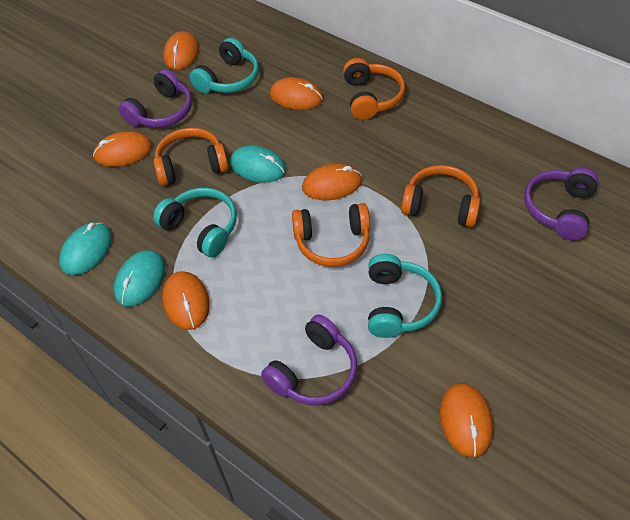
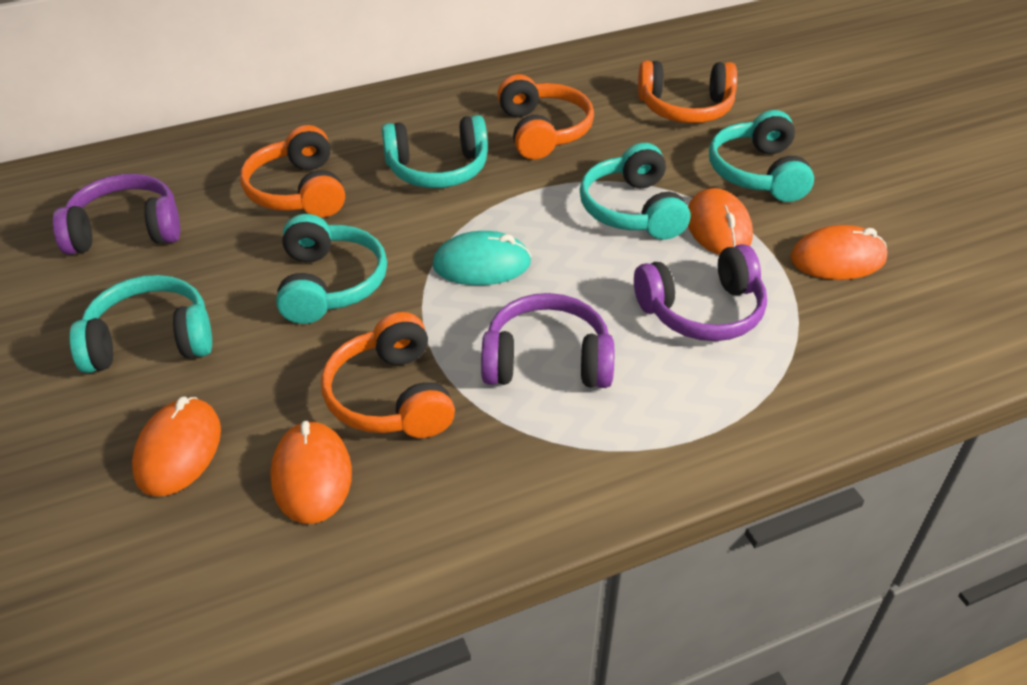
orange mouse: 6 -> 4
turquoise headphones: 3 -> 5
turquoise mouse: 3 -> 1

